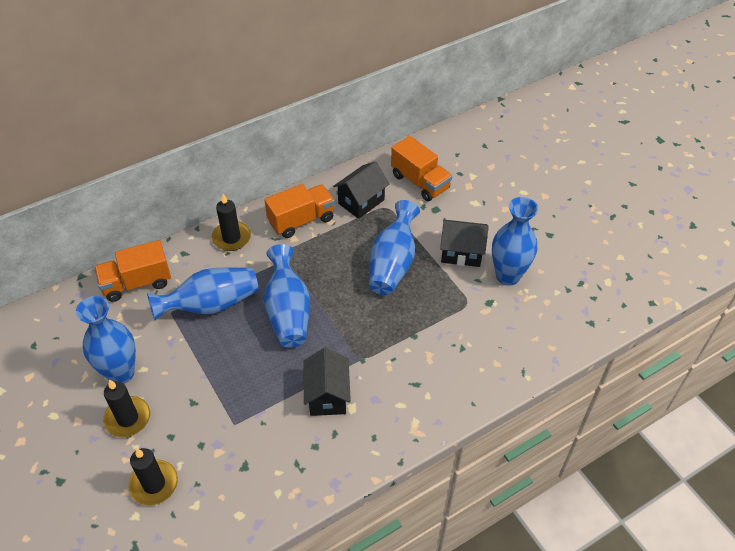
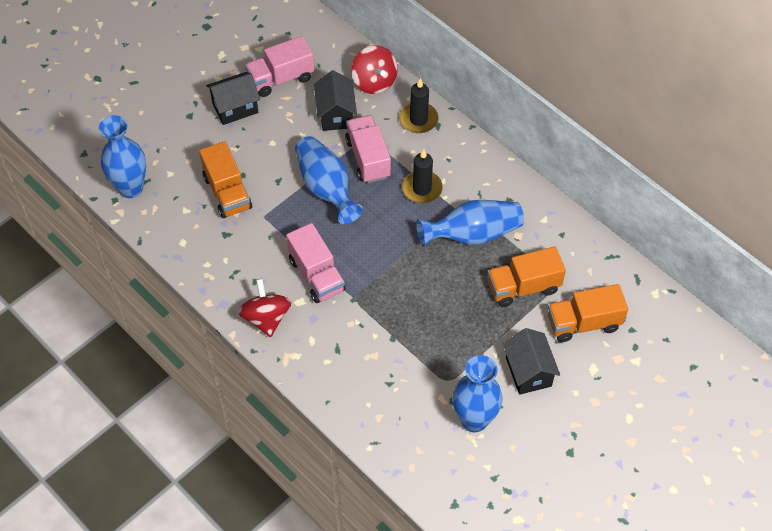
black candle: 3 -> 2
blue vase: 5 -> 4
pink truck: 0 -> 3
red spinning top: 0 -> 2

